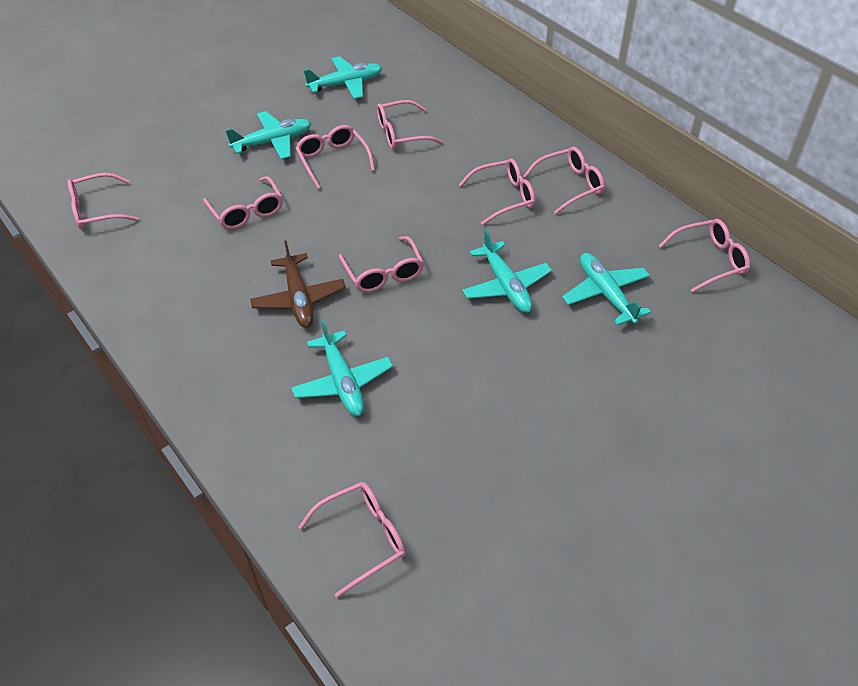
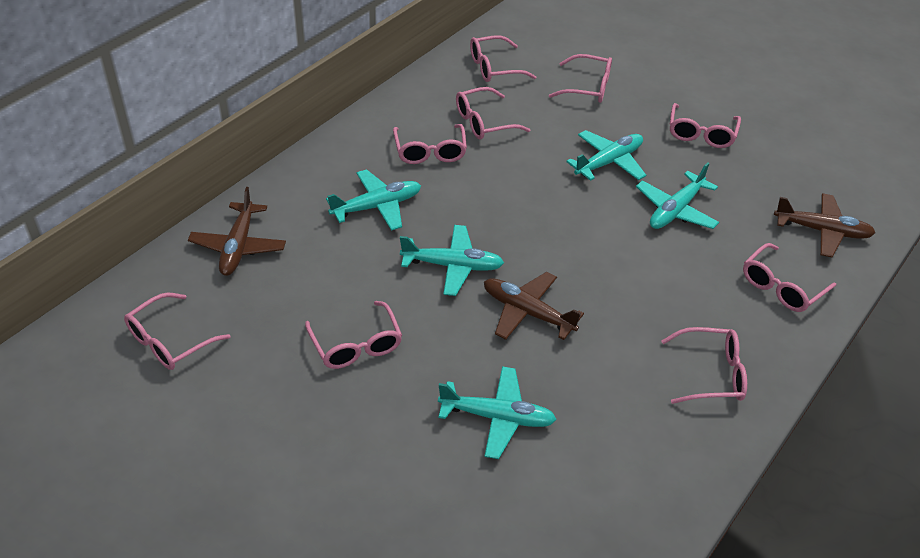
brown plane: 1 -> 3

